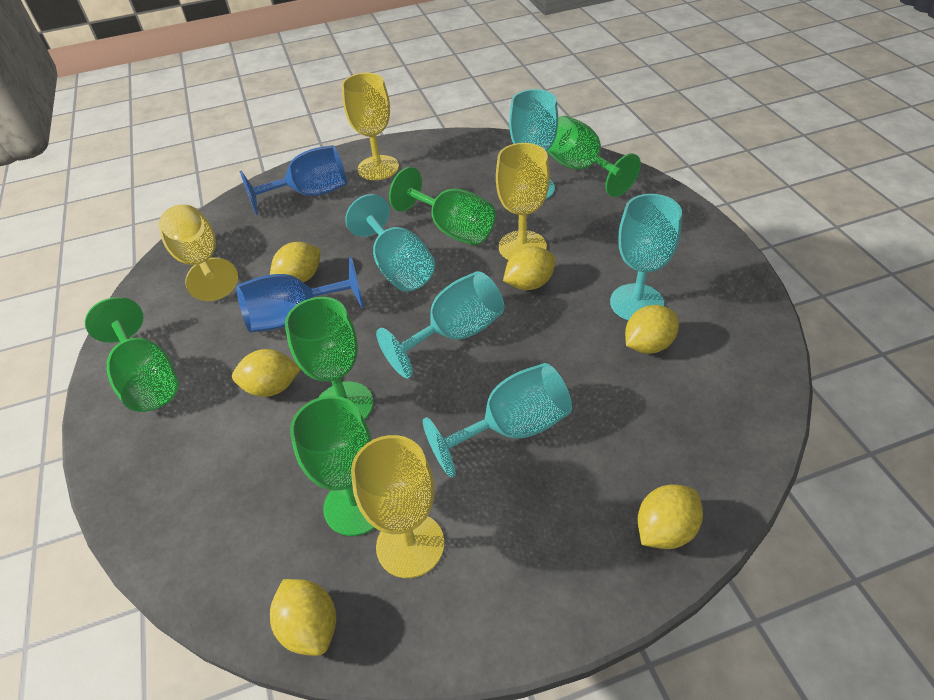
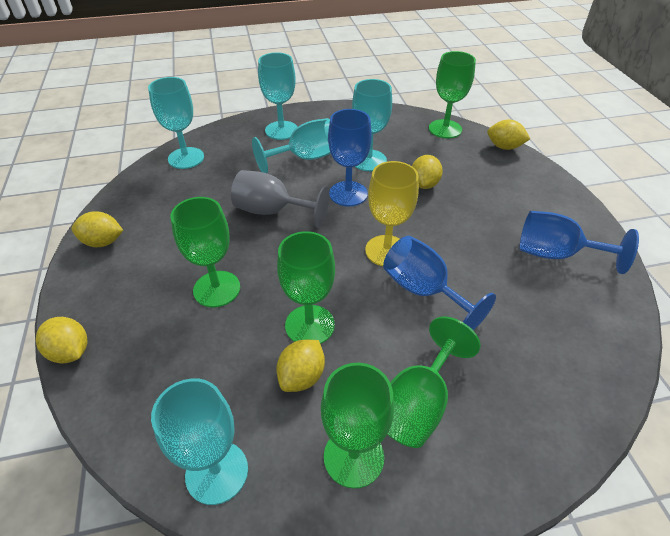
blue goblet: 2 -> 3
grey goblet: 0 -> 1
yellow goblet: 4 -> 1
yellow lemon: 6 -> 5

